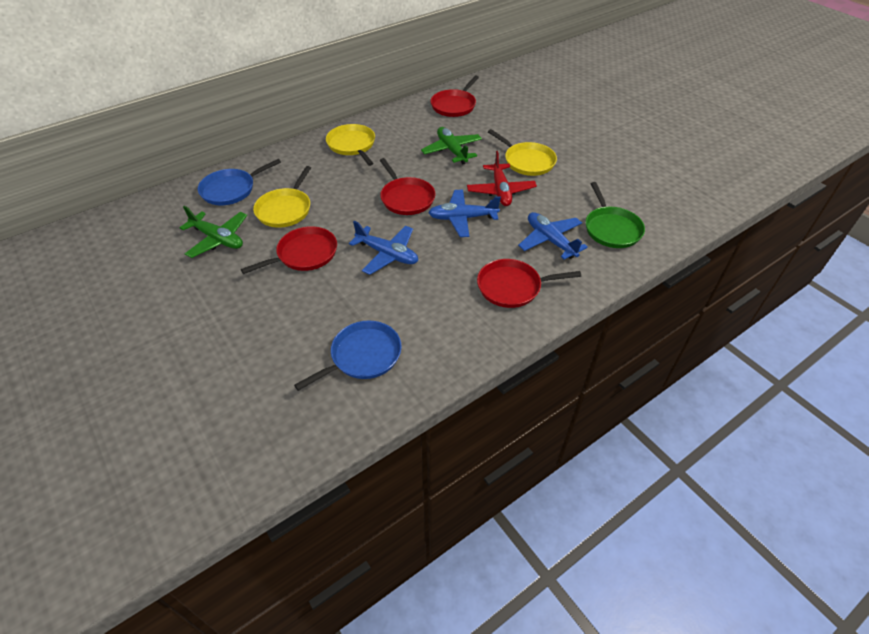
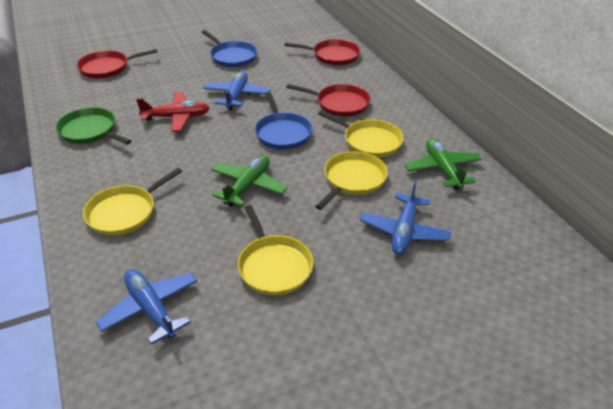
red pan: 4 -> 3
yellow pan: 3 -> 4

